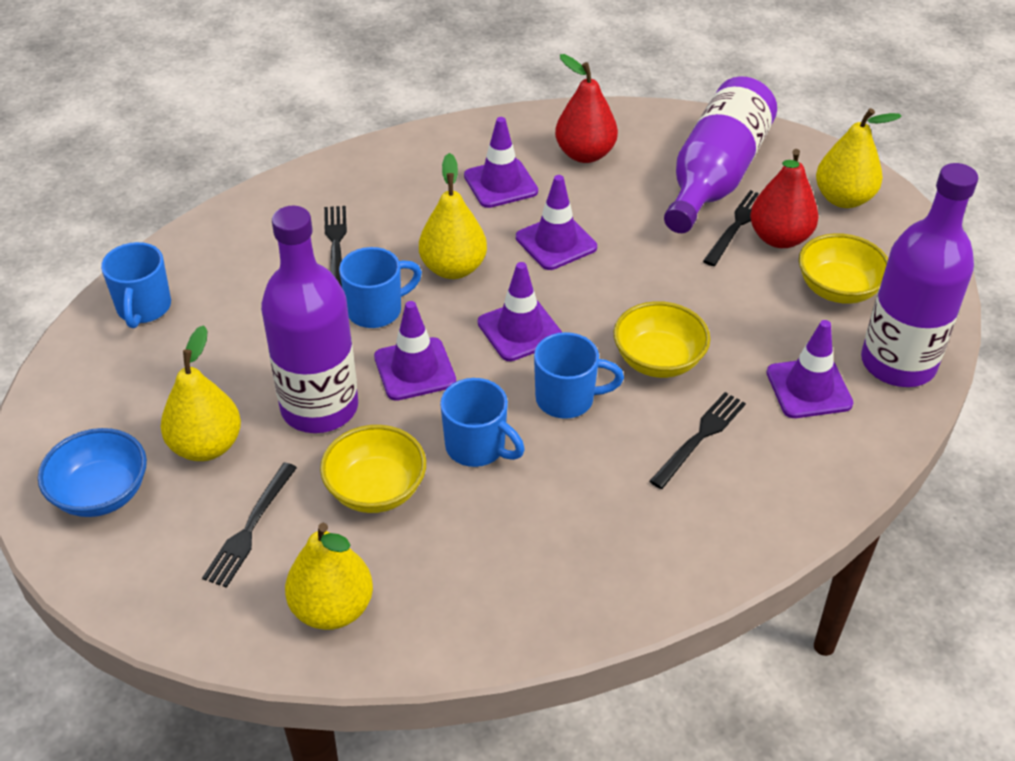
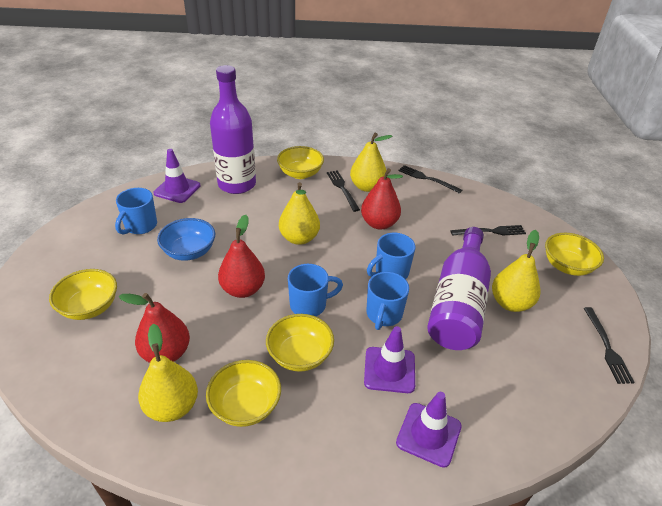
purple bottle: 3 -> 2
purple traffic cone: 5 -> 3
red pear: 2 -> 3
yellow bowl: 3 -> 5

